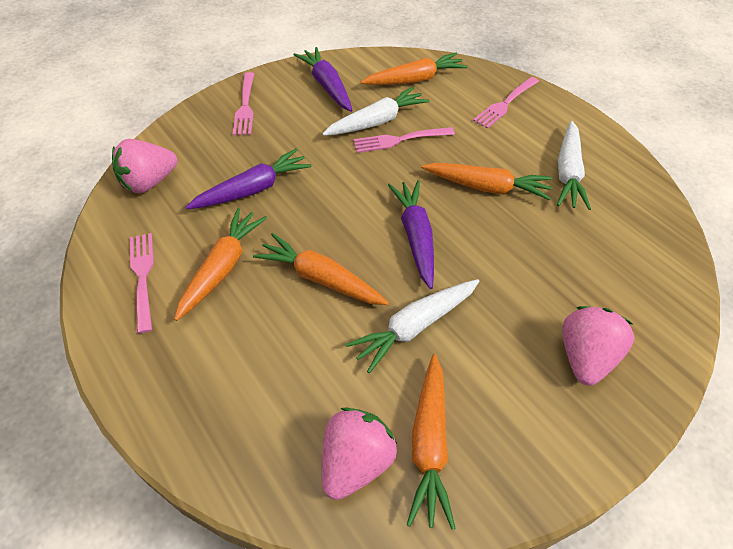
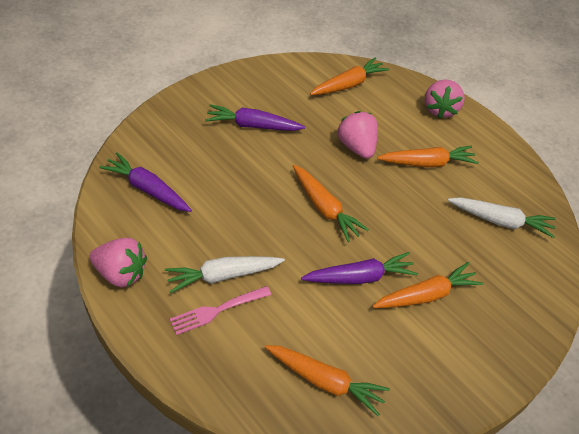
pink fork: 4 -> 1
white carrot: 3 -> 2

